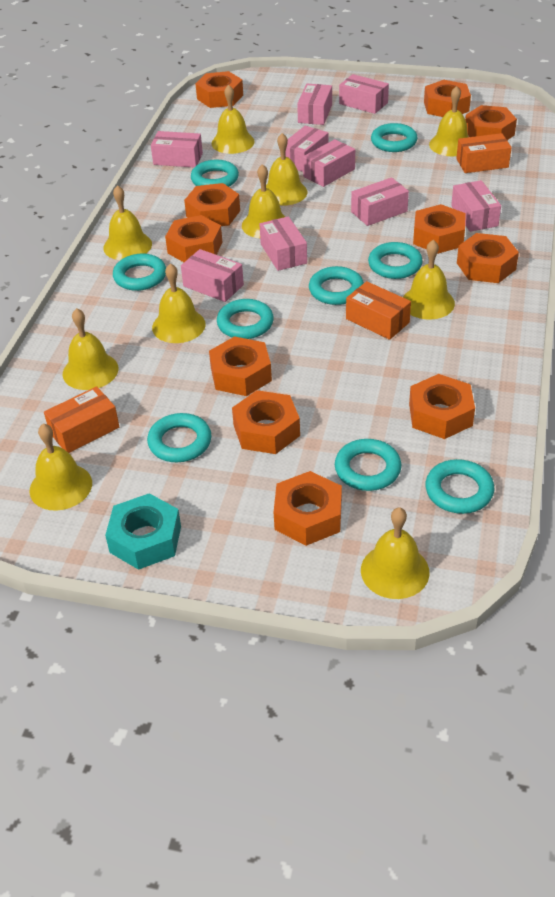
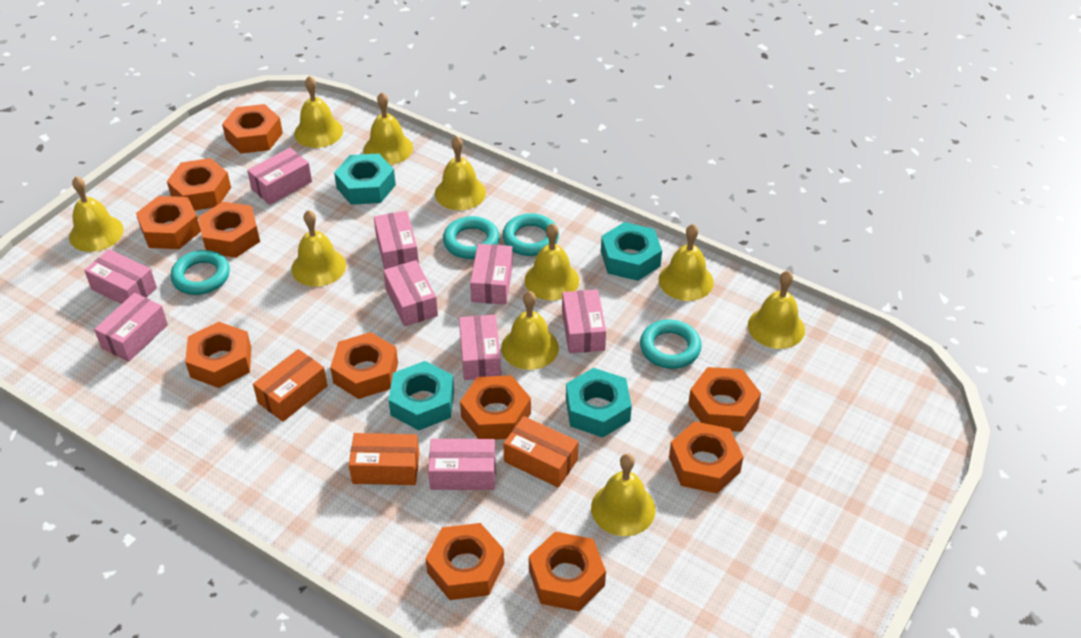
turquoise nut: 1 -> 4
turquoise ring: 9 -> 4

